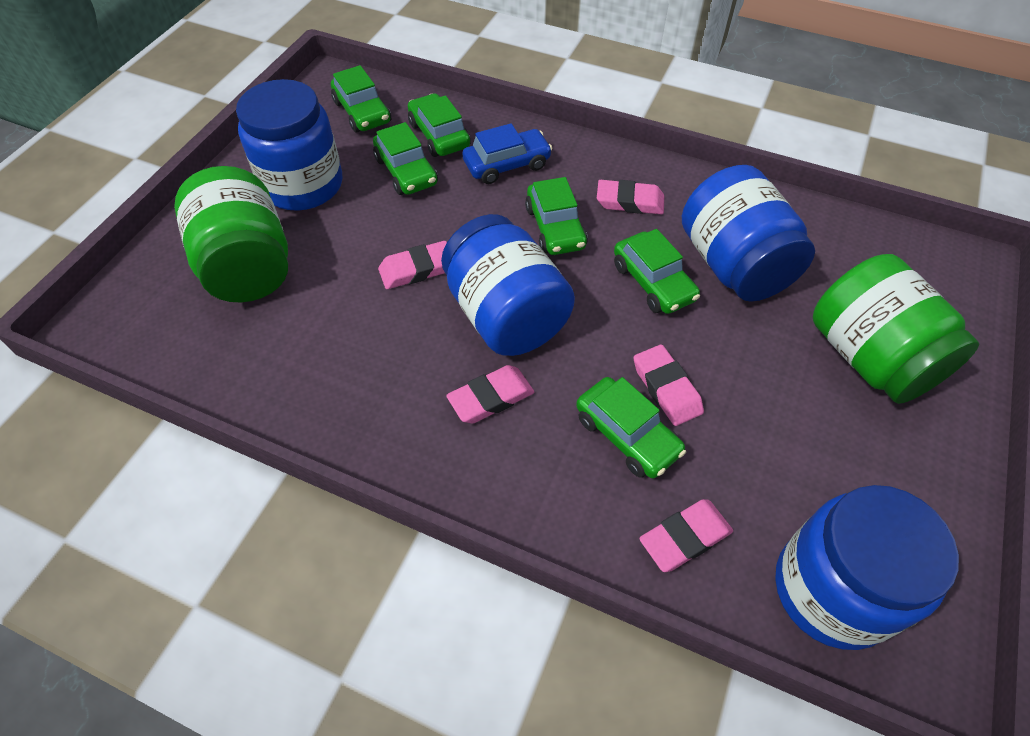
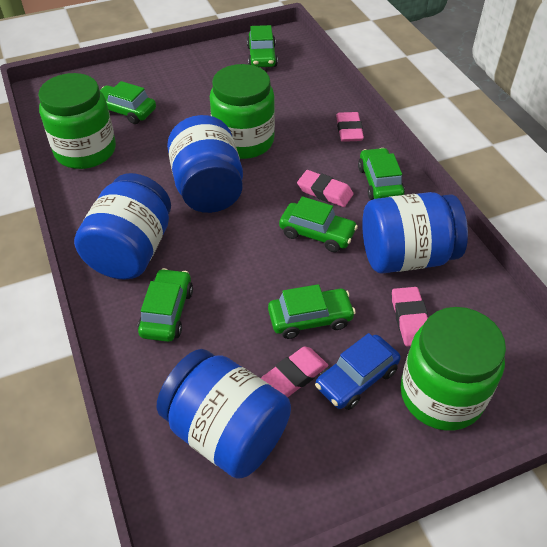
green jar: 2 -> 3
pink eraser: 5 -> 4

